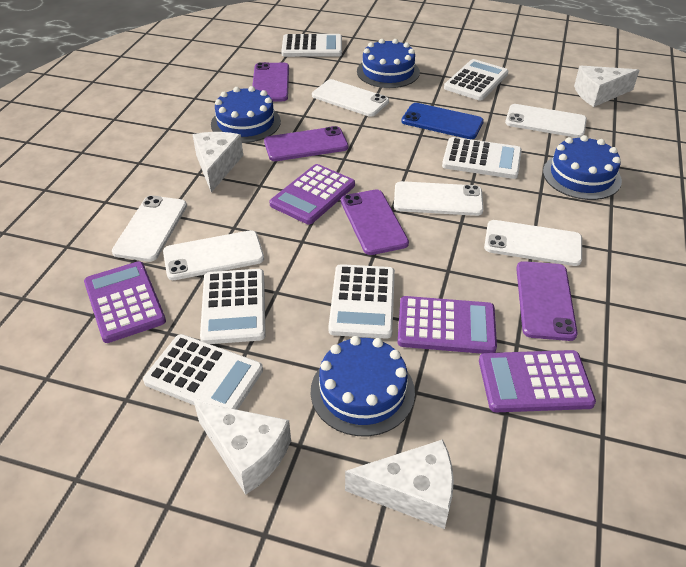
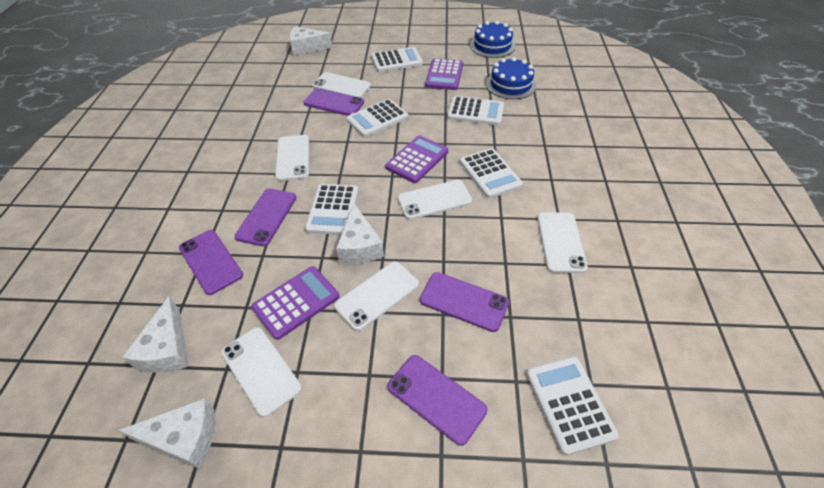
blue cake: 4 -> 2
blue phone: 1 -> 0
purple calculator: 4 -> 3
purple phone: 4 -> 5

